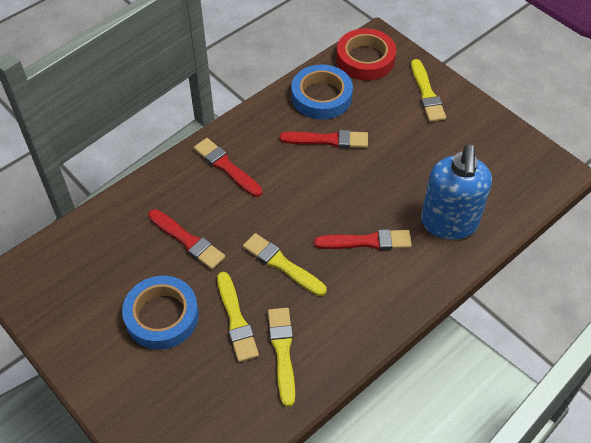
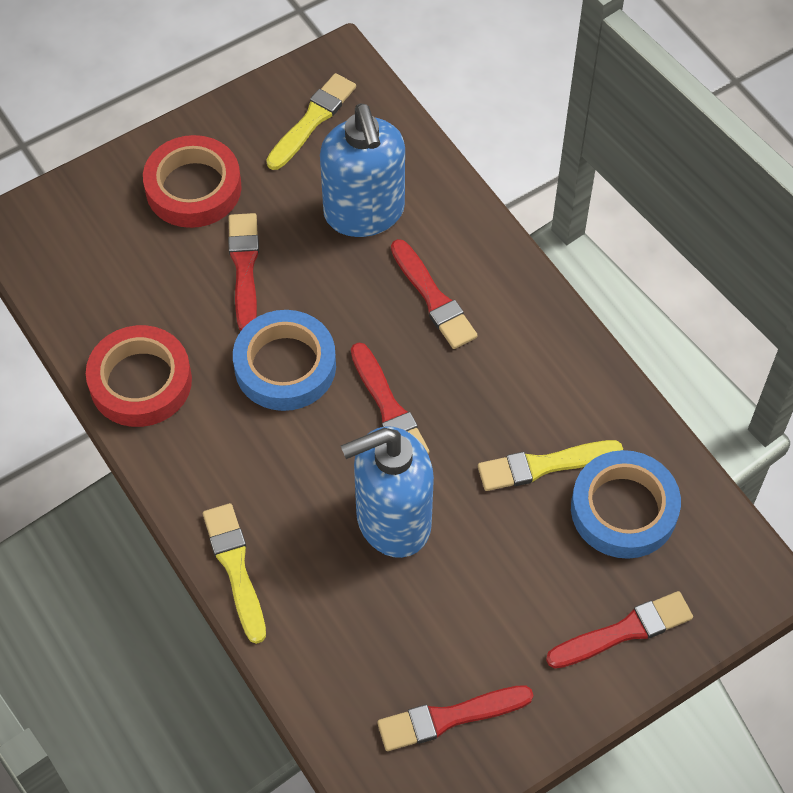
blue soap dispenser: 1 -> 2
red brush: 4 -> 5
red tape: 1 -> 2
yellow brush: 4 -> 3

